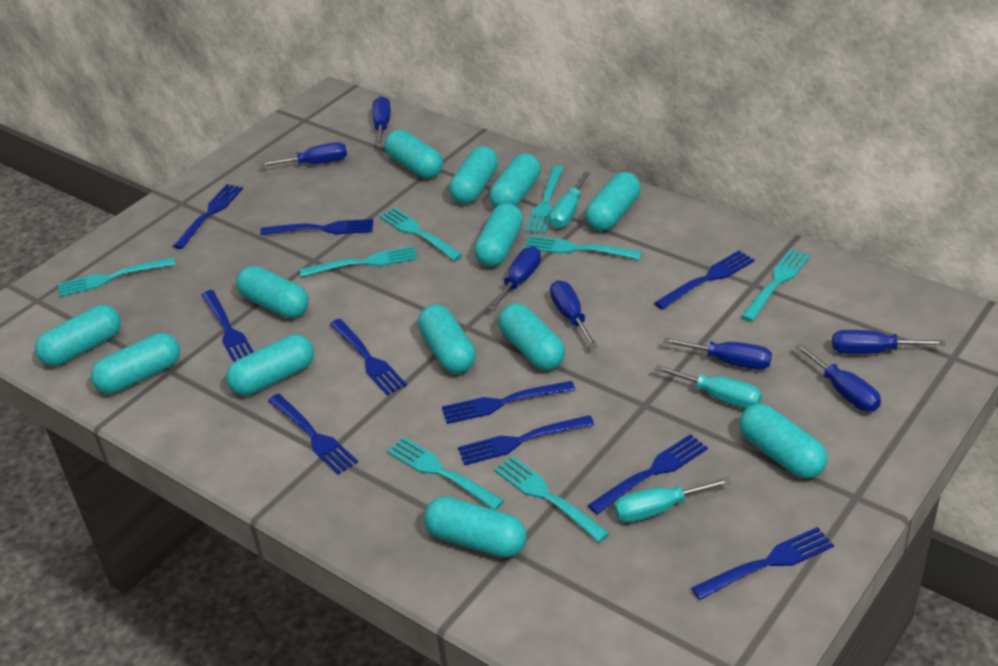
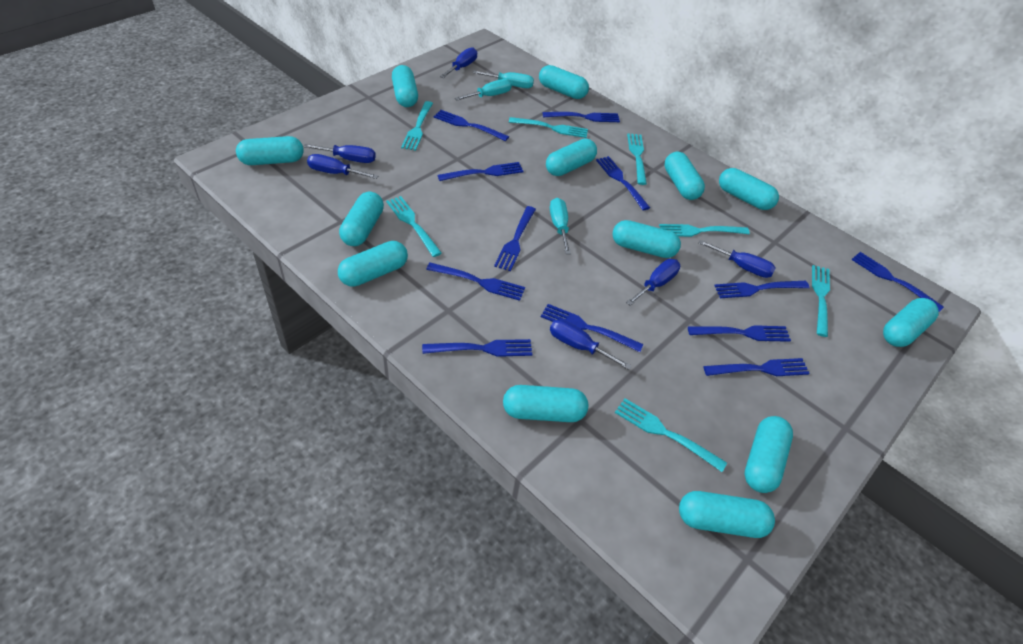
blue fork: 10 -> 12
blue screwdriver: 7 -> 6
turquoise fork: 8 -> 7

